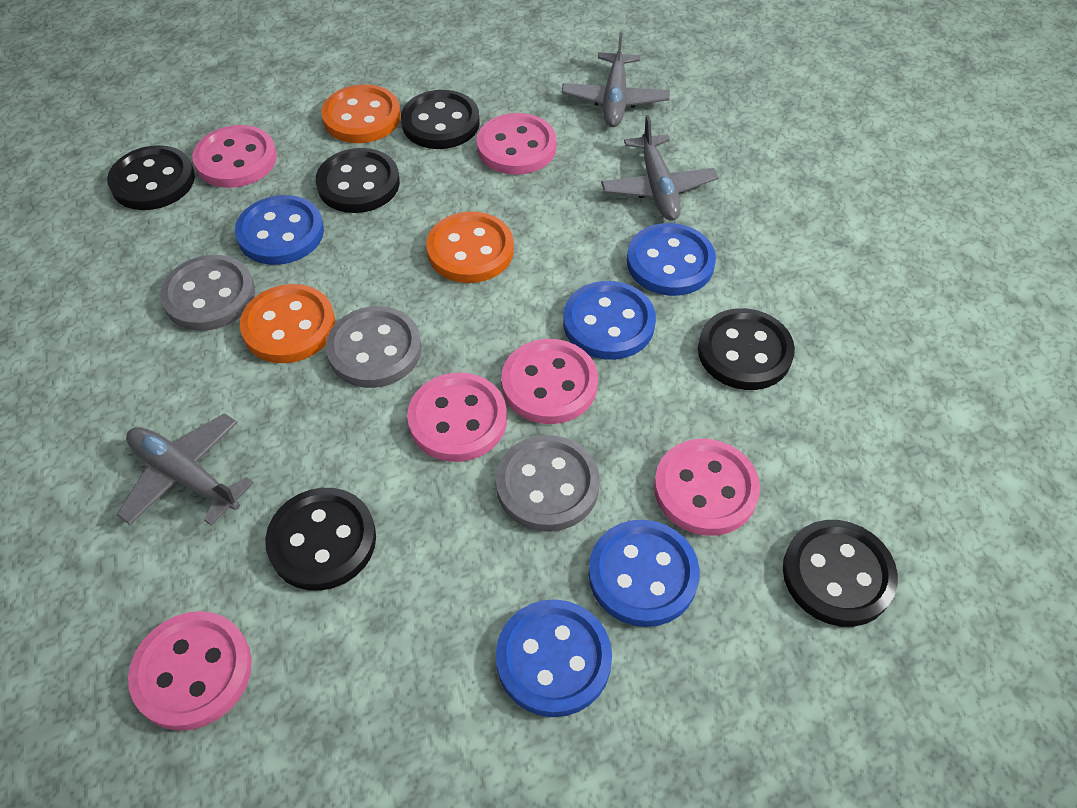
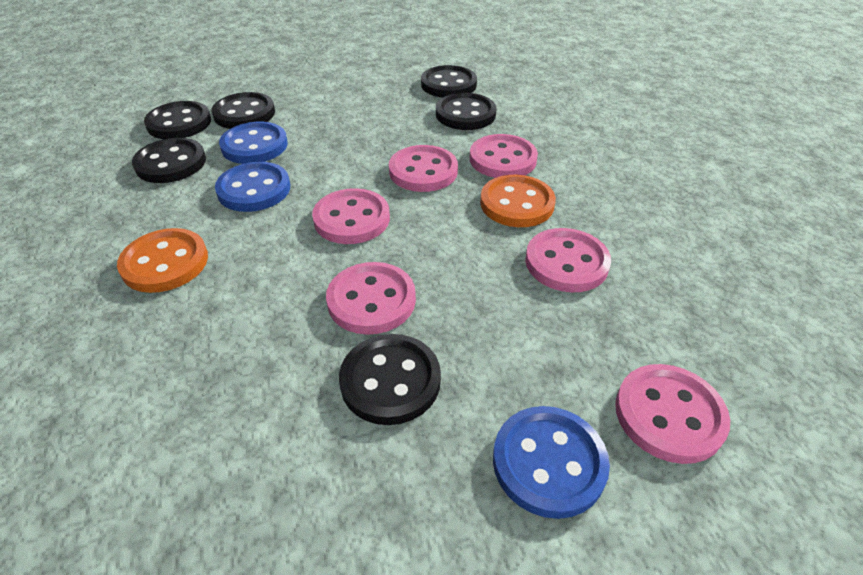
blue button: 5 -> 3
grey button: 3 -> 0
grey plane: 3 -> 0
orange button: 3 -> 2

